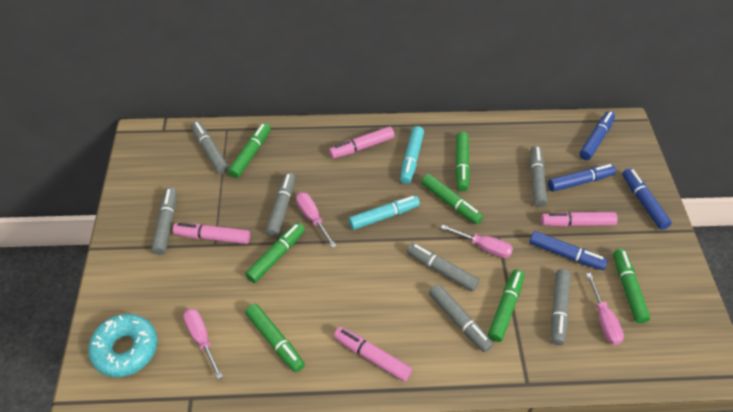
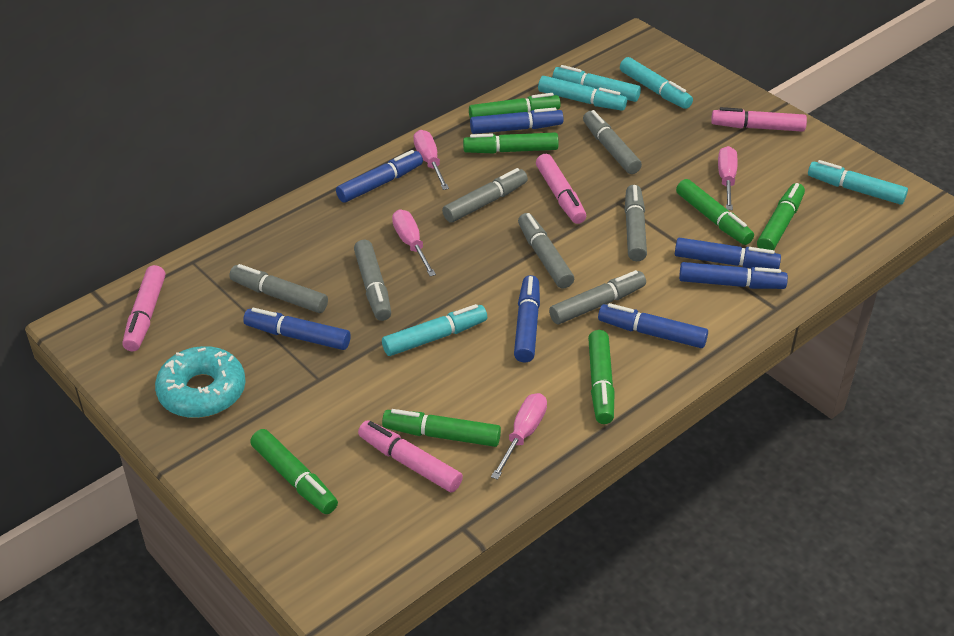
blue marker: 4 -> 7
turquoise marker: 2 -> 5

